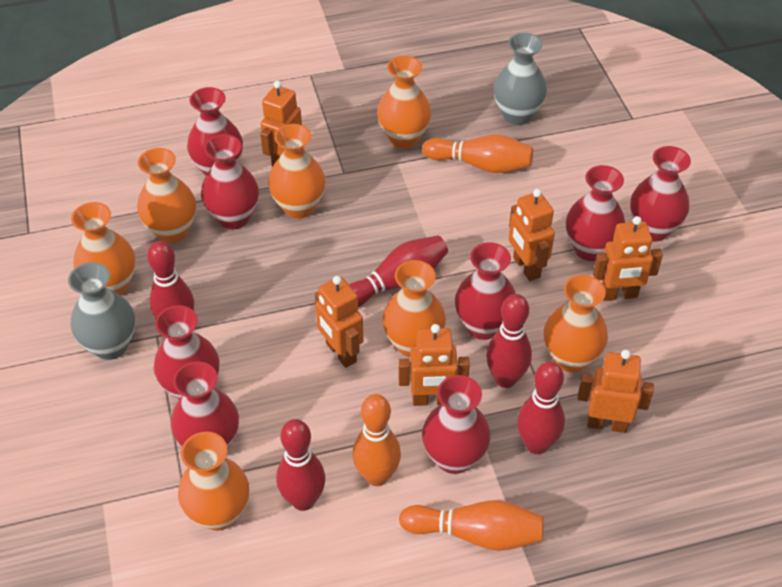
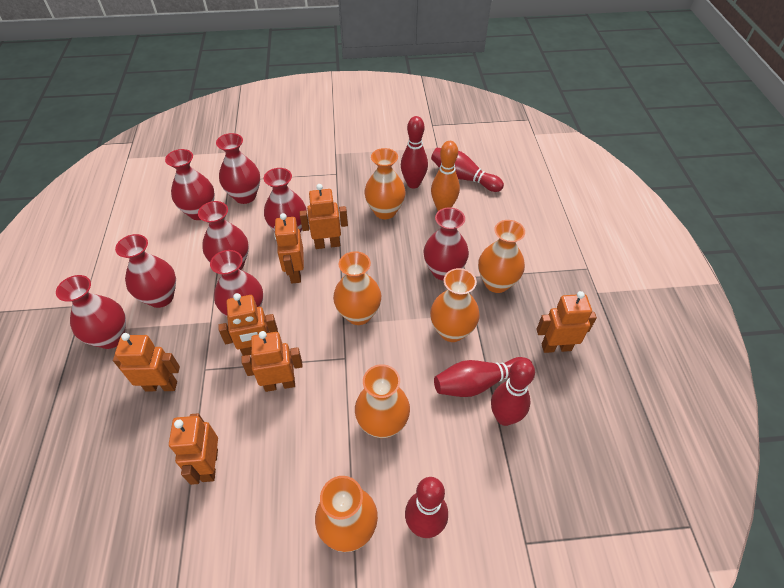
grey vase: 2 -> 0
orange bowling pin: 3 -> 1
orange robot: 6 -> 7
orange vase: 7 -> 6

